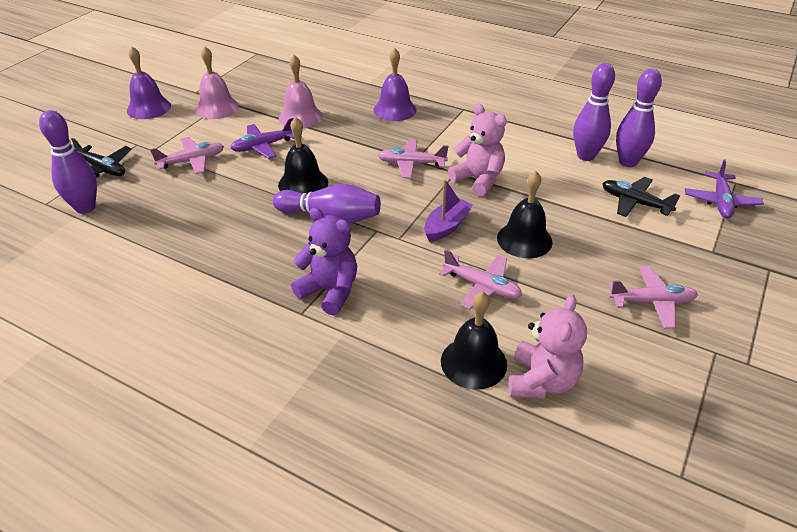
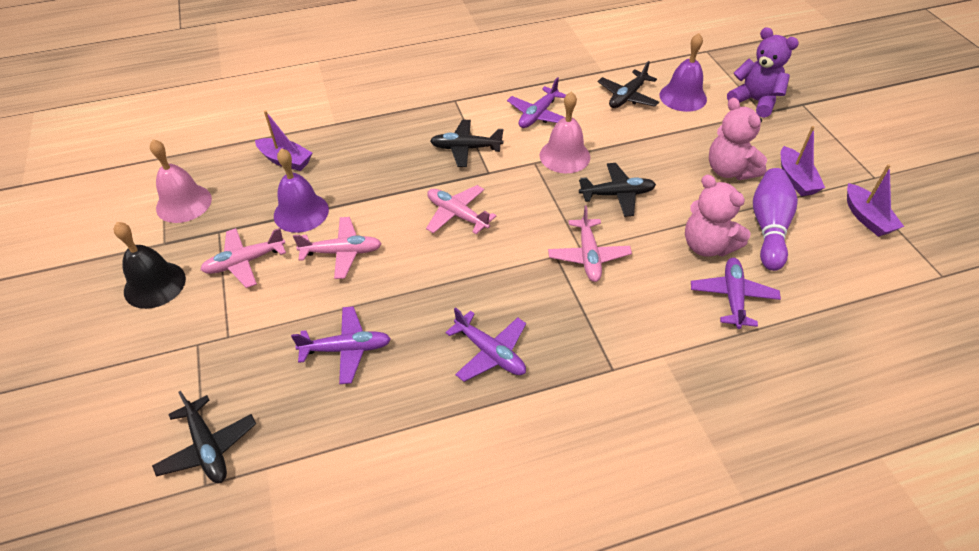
black bell: 3 -> 1
black plane: 2 -> 4
purple boat: 1 -> 3
purple bowling pin: 4 -> 1
purple plane: 2 -> 4

